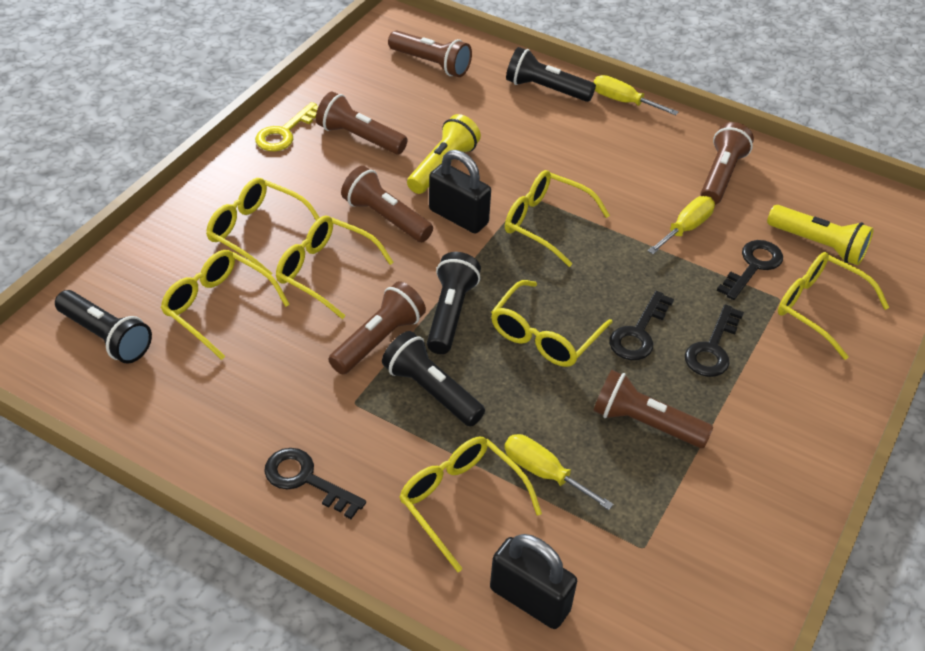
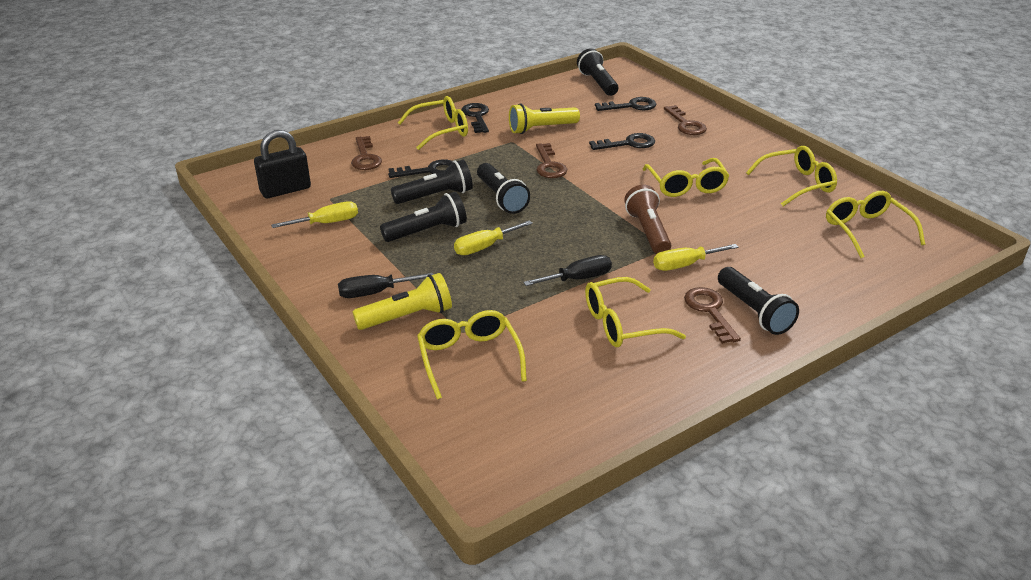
black flashlight: 4 -> 5
black padlock: 2 -> 1
black screwdriver: 0 -> 2
brown flashlight: 6 -> 1
brown key: 0 -> 4
yellow glasses: 7 -> 6
yellow key: 1 -> 0

